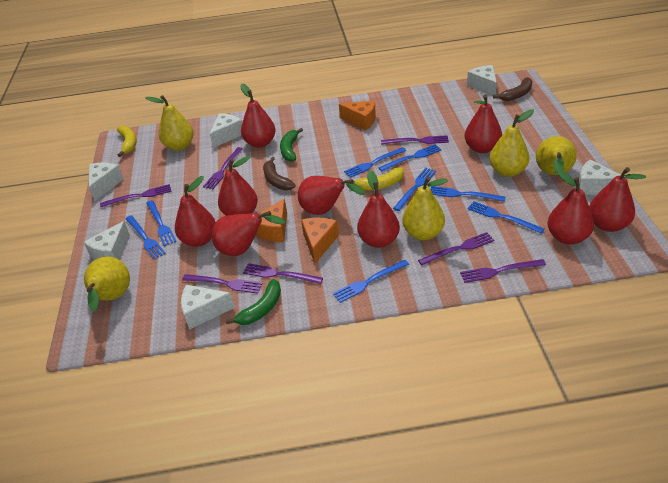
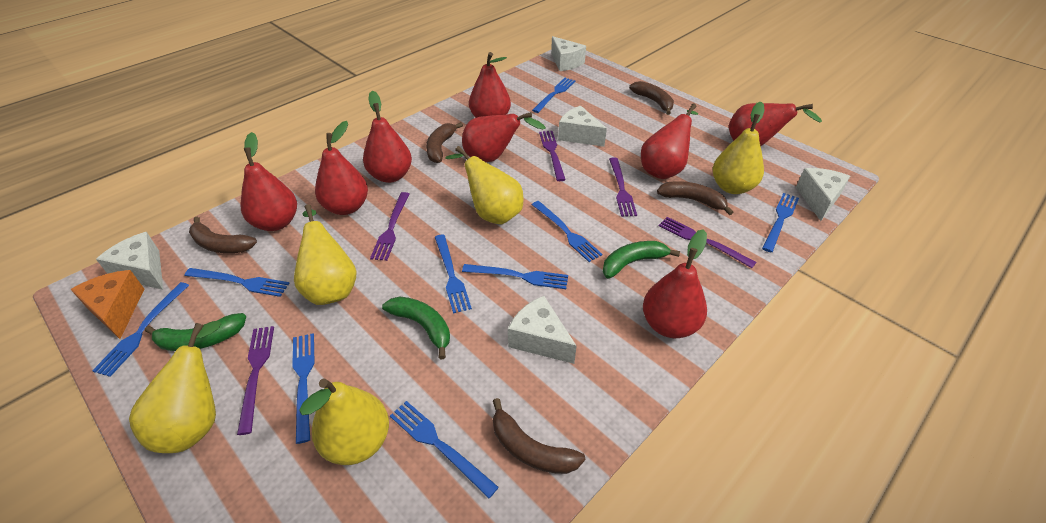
blue fork: 8 -> 9
brown banana: 2 -> 5
green banana: 2 -> 3
orange cheese: 3 -> 1
purple fork: 7 -> 5
red pear: 9 -> 8
white cheese: 6 -> 5
yellow banana: 2 -> 0

